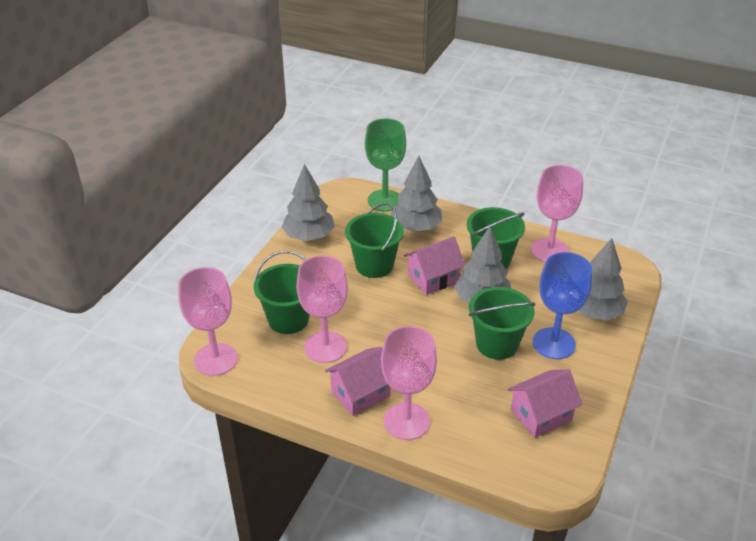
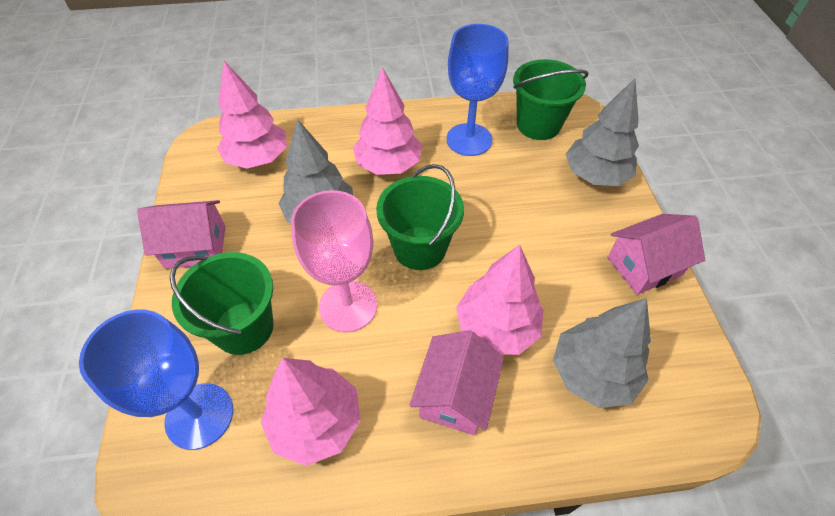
blue goblet: 1 -> 2
green bucket: 4 -> 3
green goblet: 1 -> 0
grey tree: 4 -> 3
pink goblet: 4 -> 1
pink tree: 0 -> 4

